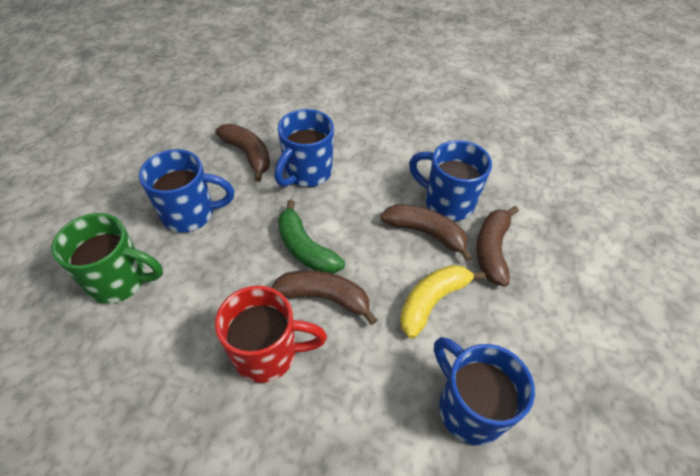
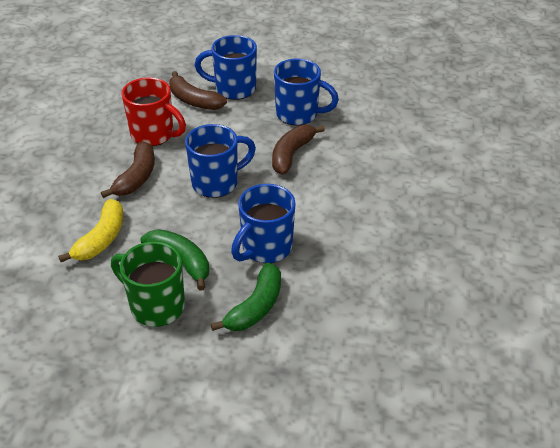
brown banana: 4 -> 3
green banana: 1 -> 2

